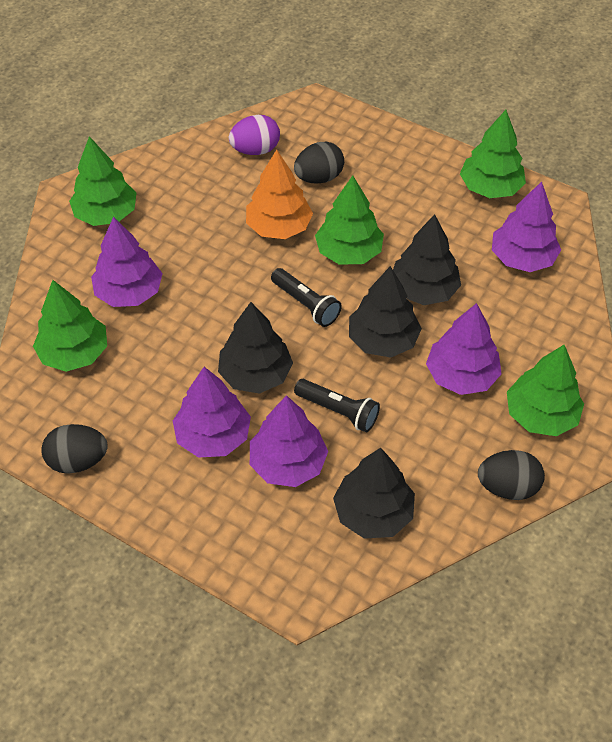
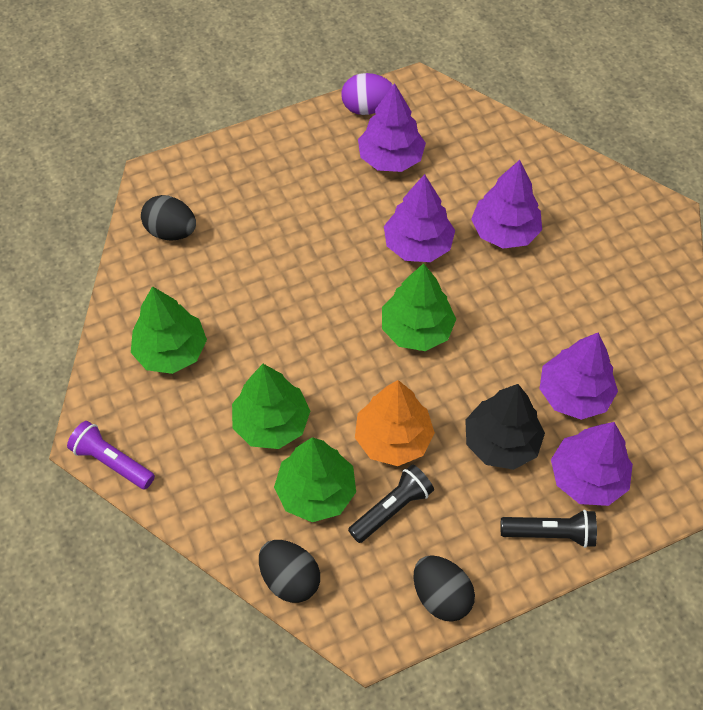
black tree: 4 -> 1
green tree: 5 -> 4
purple flashlight: 0 -> 1

